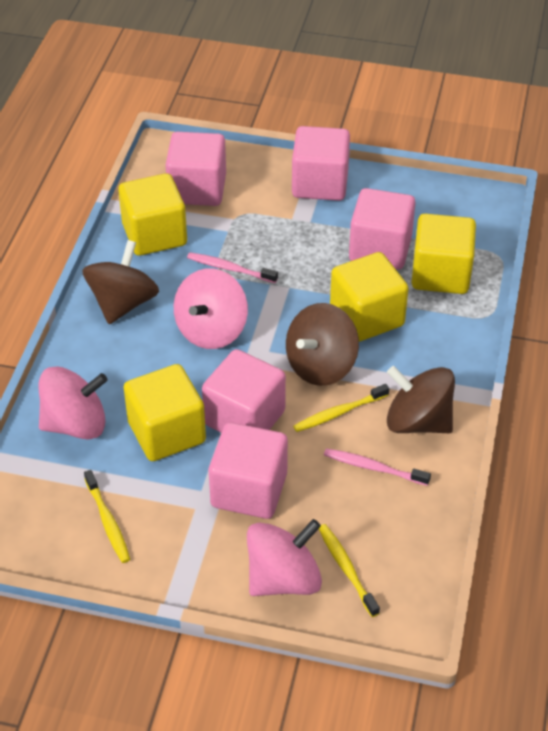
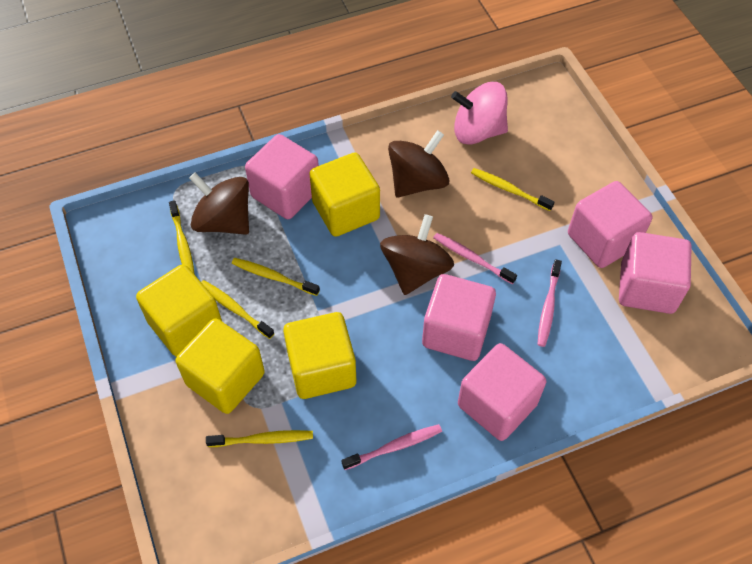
pink spinning top: 3 -> 1
pink toothbrush: 2 -> 3
yellow toothbrush: 3 -> 5

